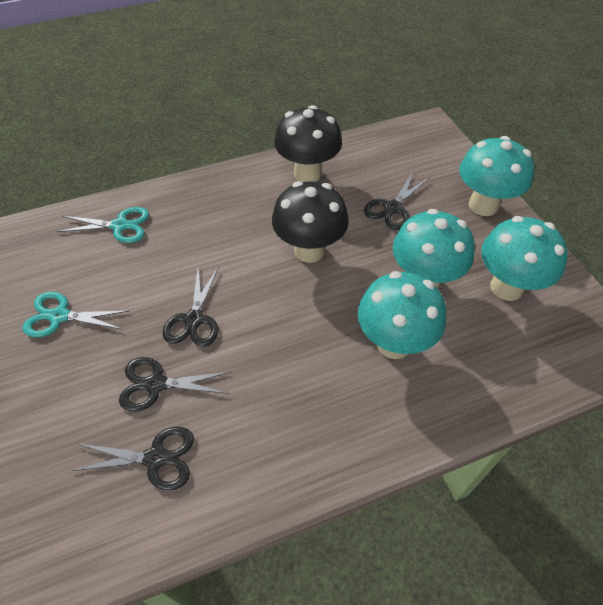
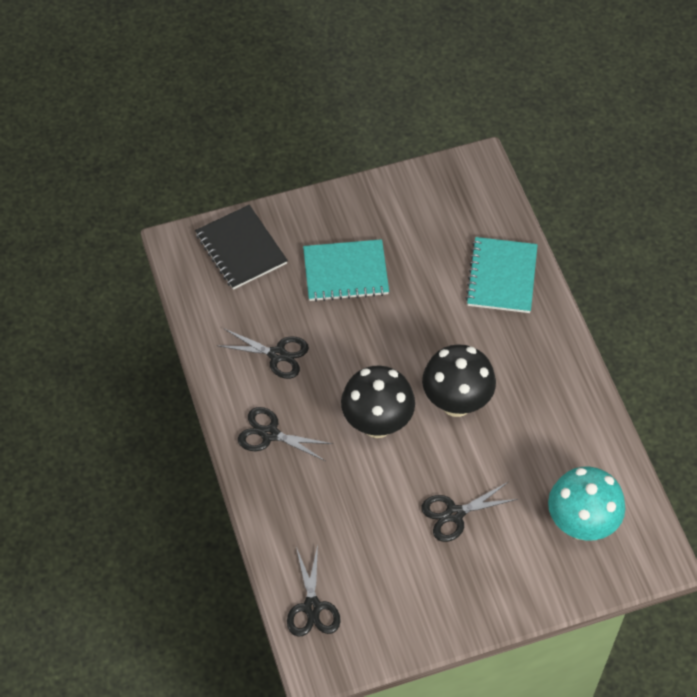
black notebook: 0 -> 1
turquoise mushroom: 4 -> 1
turquoise notebook: 0 -> 2
turquoise scissors: 2 -> 0

